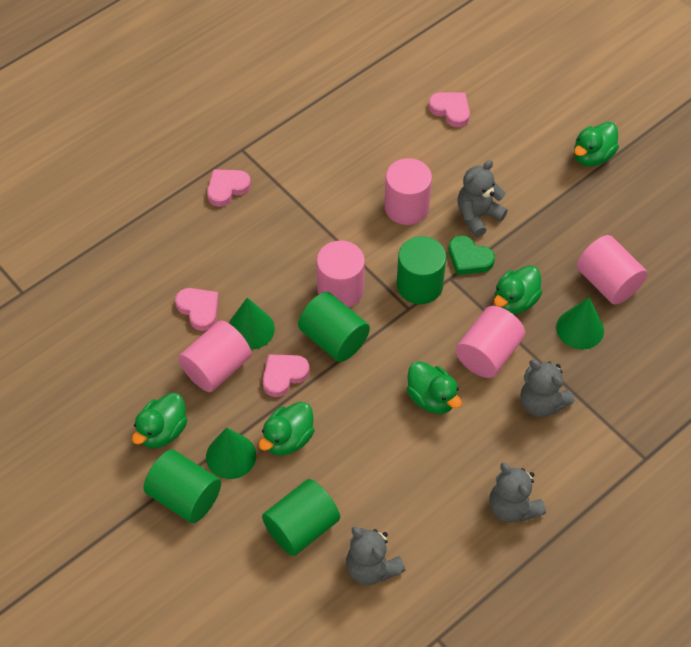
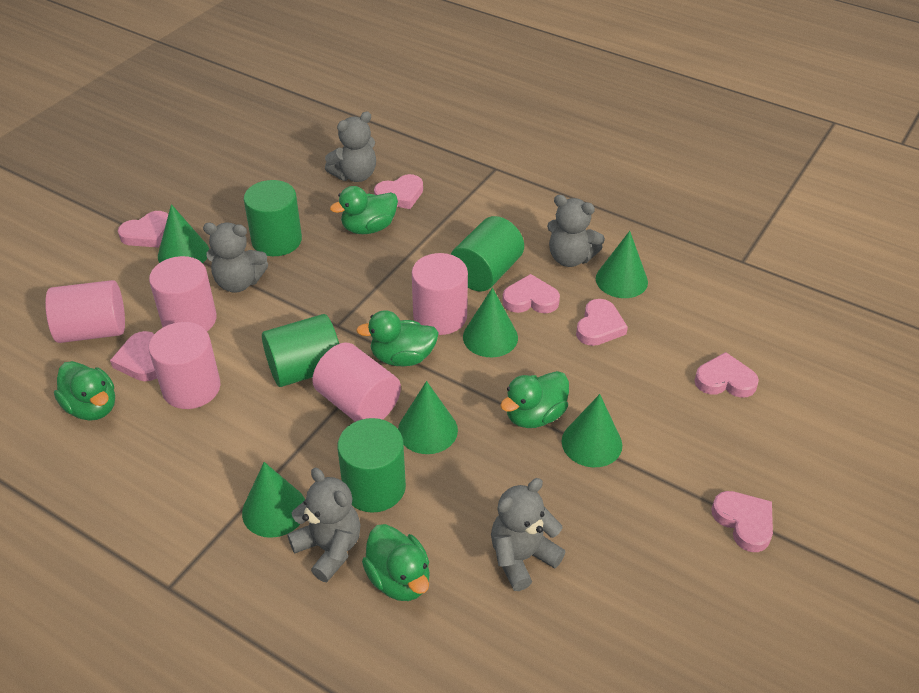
green cone: 3 -> 6
green heart: 1 -> 0
grey teddy bear: 4 -> 5
pink heart: 4 -> 7

